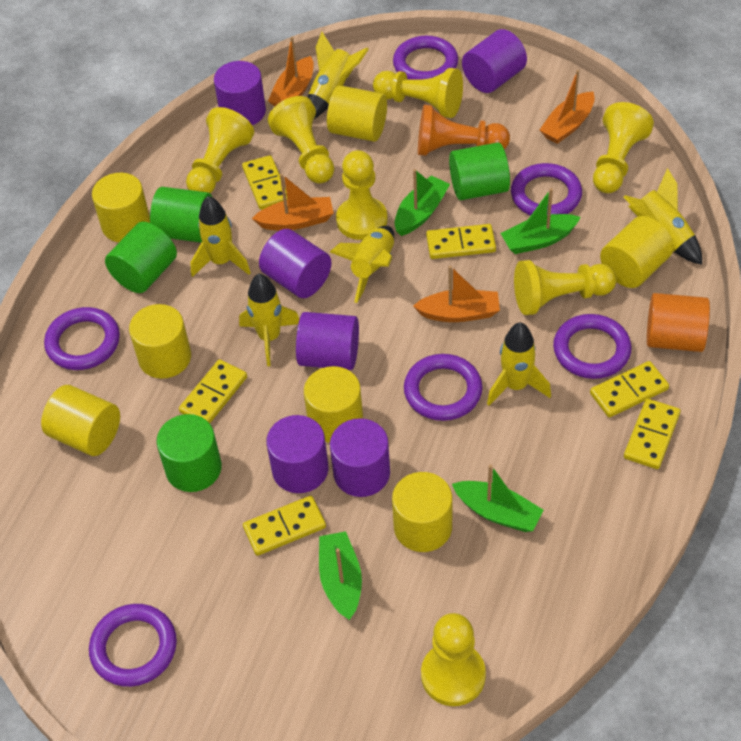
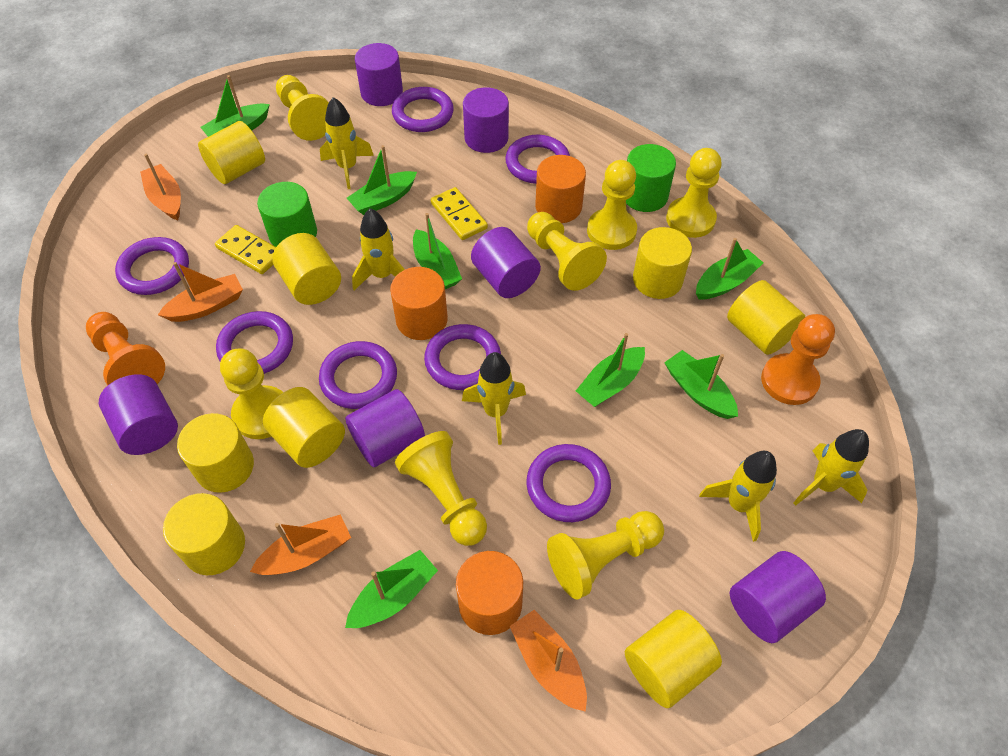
green boat: 4 -> 7
green cylinder: 4 -> 2
orange cylinder: 1 -> 3
orange pawn: 1 -> 2
purple ring: 6 -> 7
yellow cylinder: 7 -> 8
yellow domino: 6 -> 2
yellow rocket: 6 -> 5

